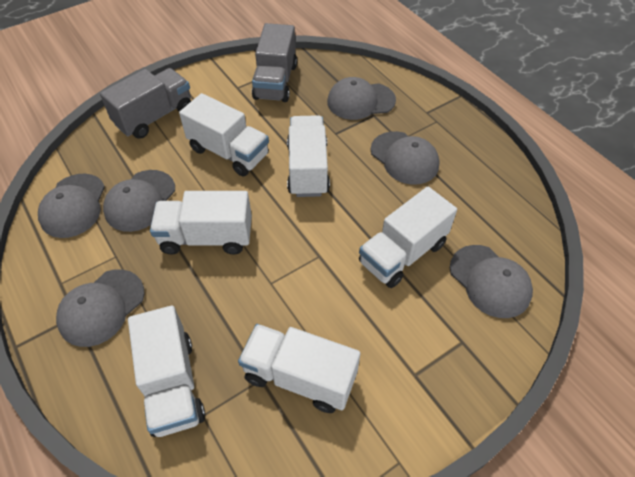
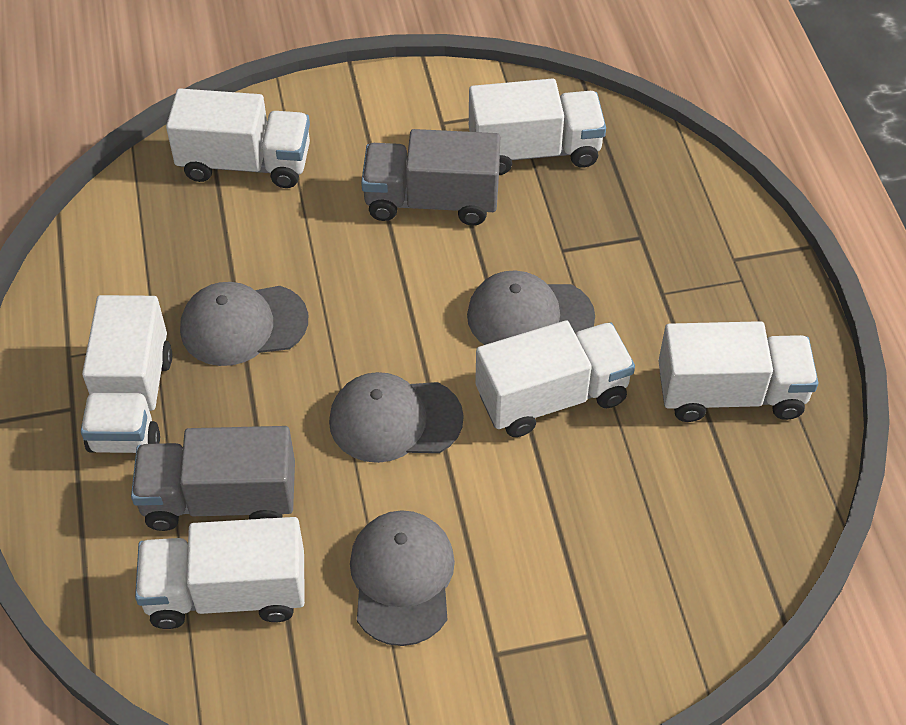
grey cap: 6 -> 4

